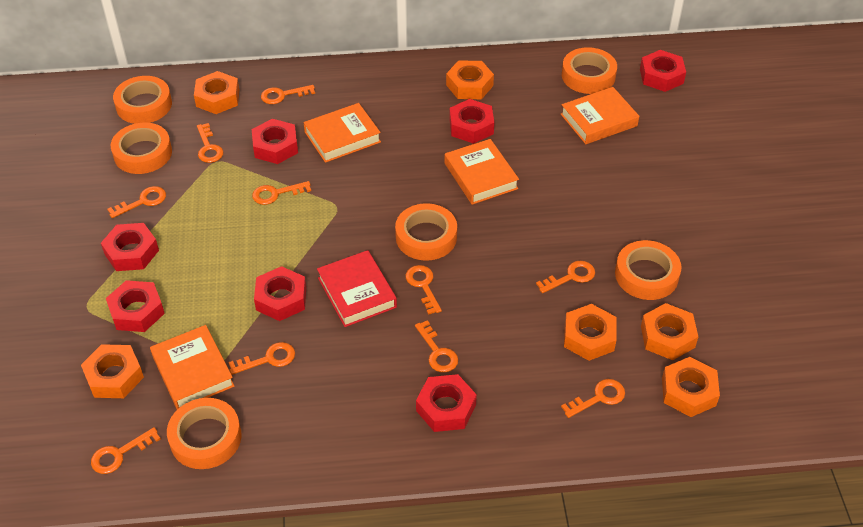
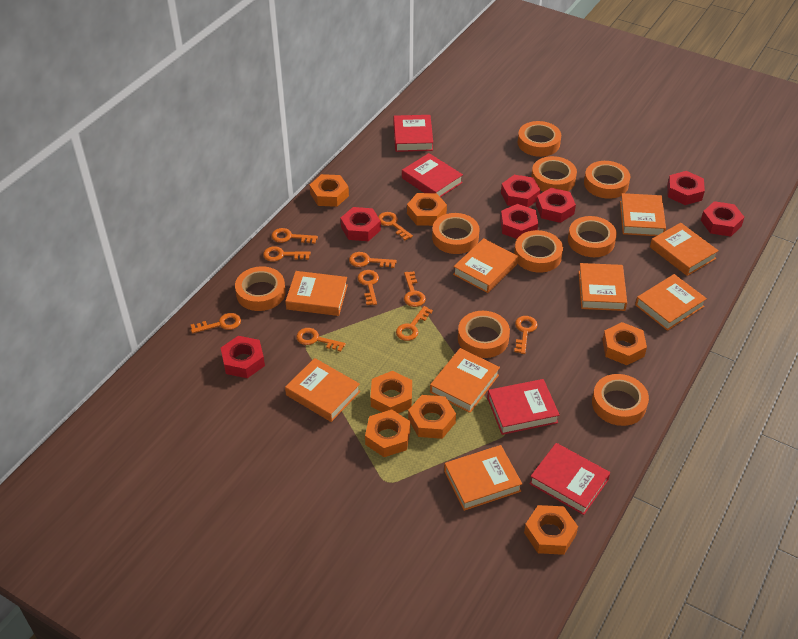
orange book: 4 -> 9
orange nut: 6 -> 7
orange tape: 6 -> 9
red book: 1 -> 4

